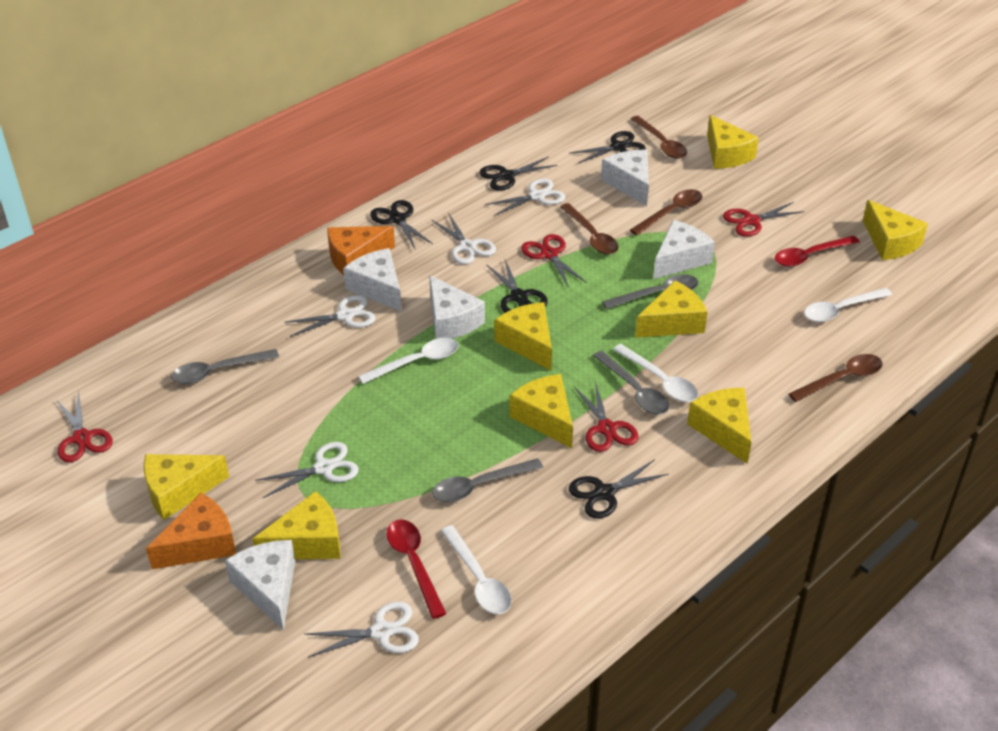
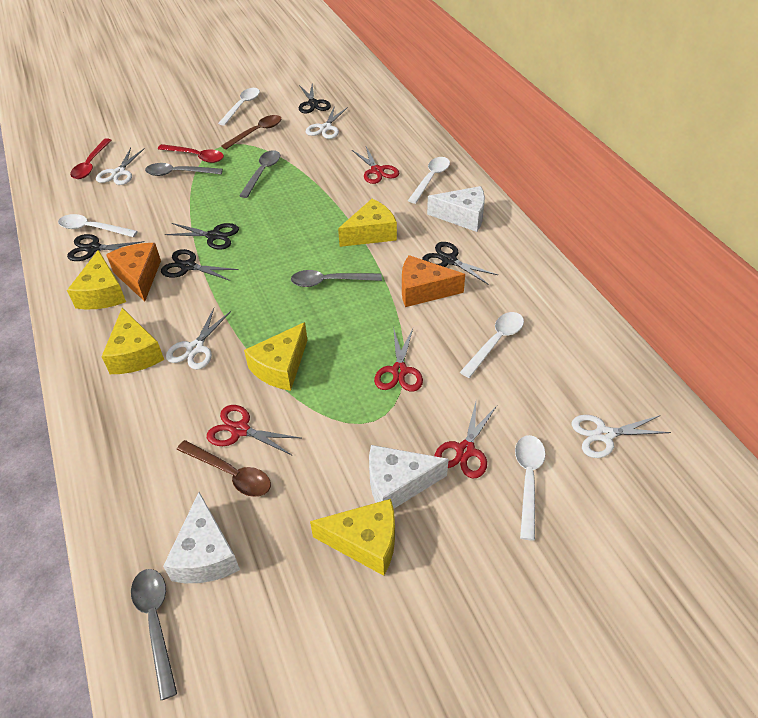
brown spoon: 4 -> 2
white cheese: 5 -> 3
white scissors: 5 -> 4
white spoon: 4 -> 5
yellow cheese: 8 -> 5

